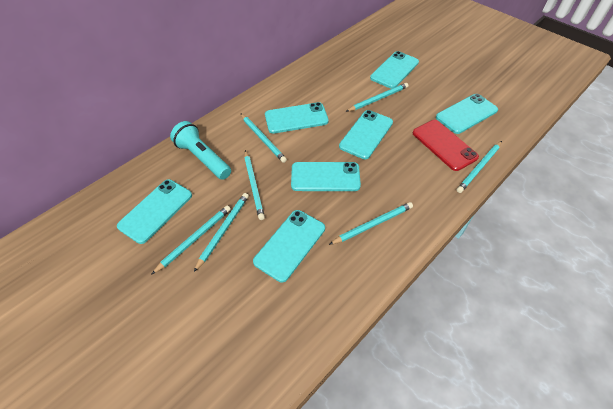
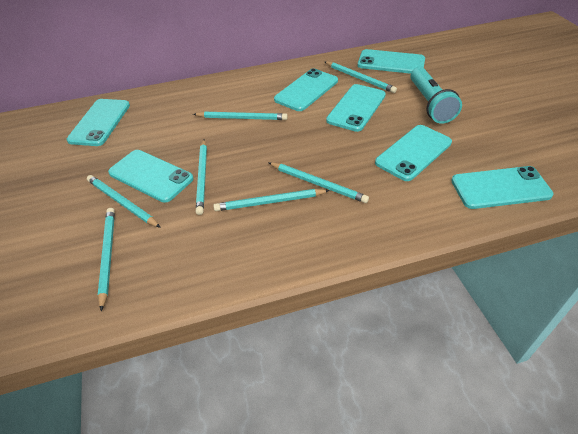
red phone: 1 -> 0

